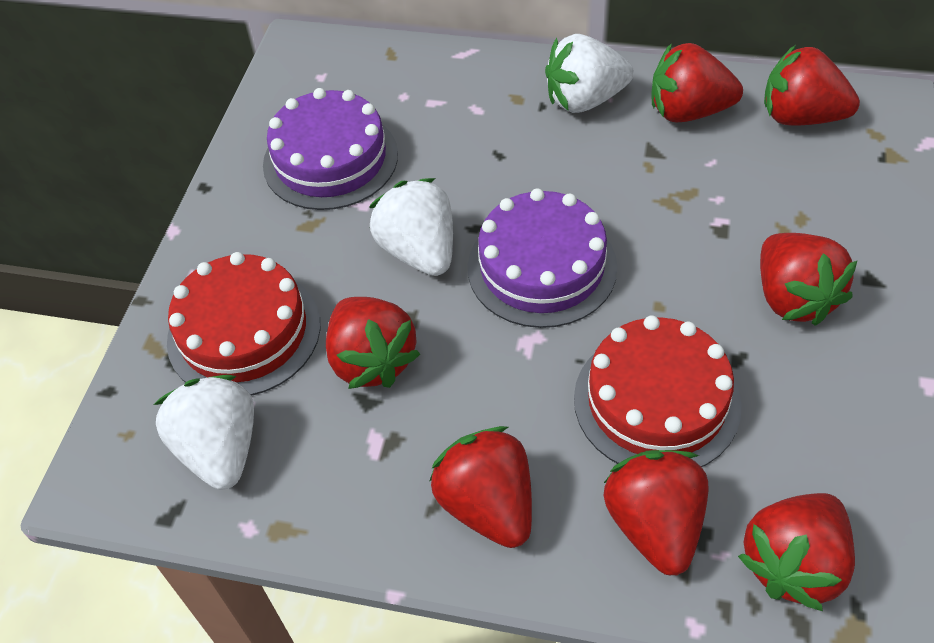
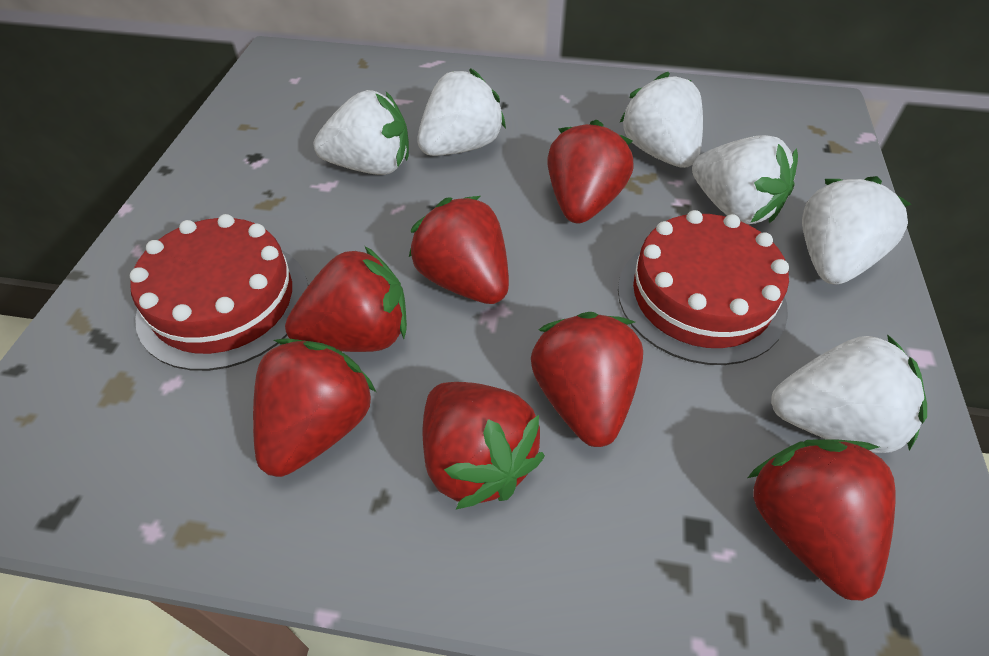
purple cake: 2 -> 0
white strawberry: 3 -> 6

